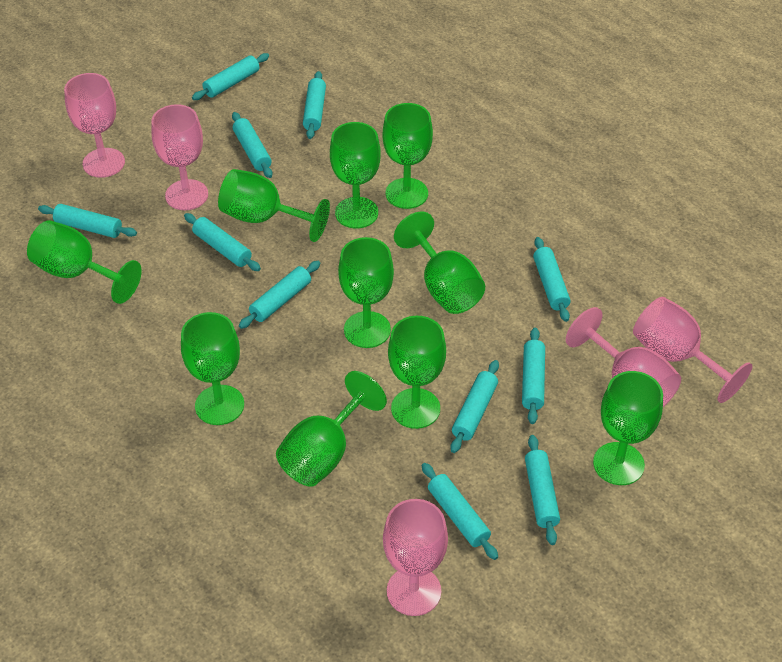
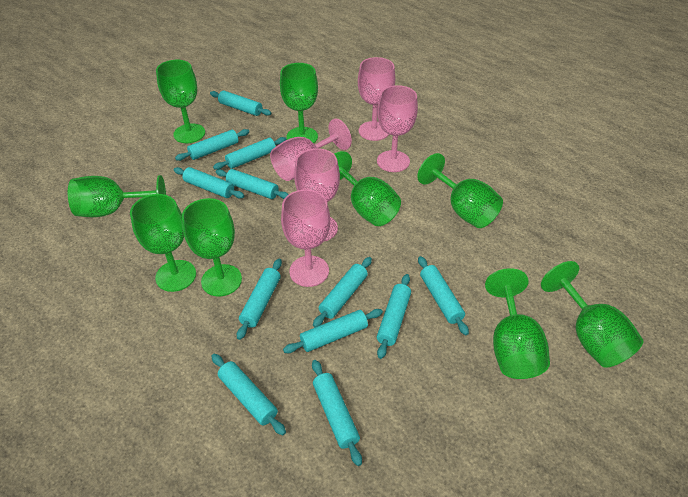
green goblet: 10 -> 9
turquoise rolling pin: 11 -> 12

